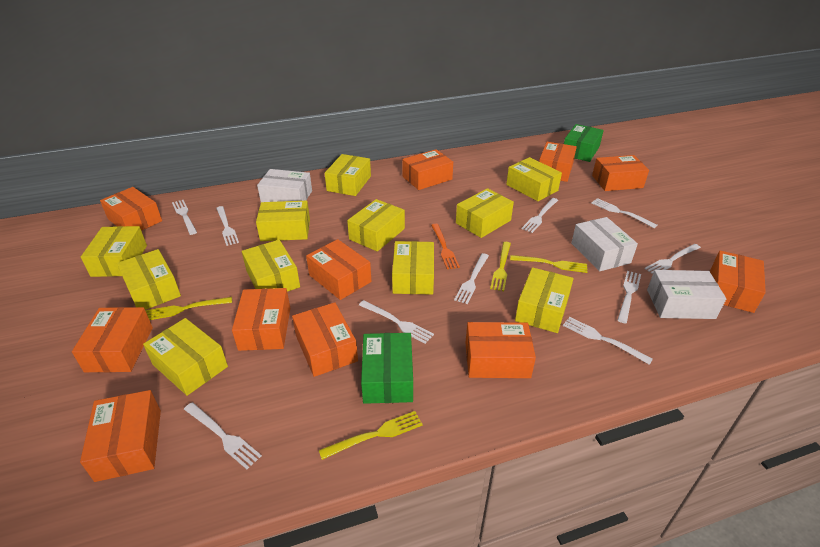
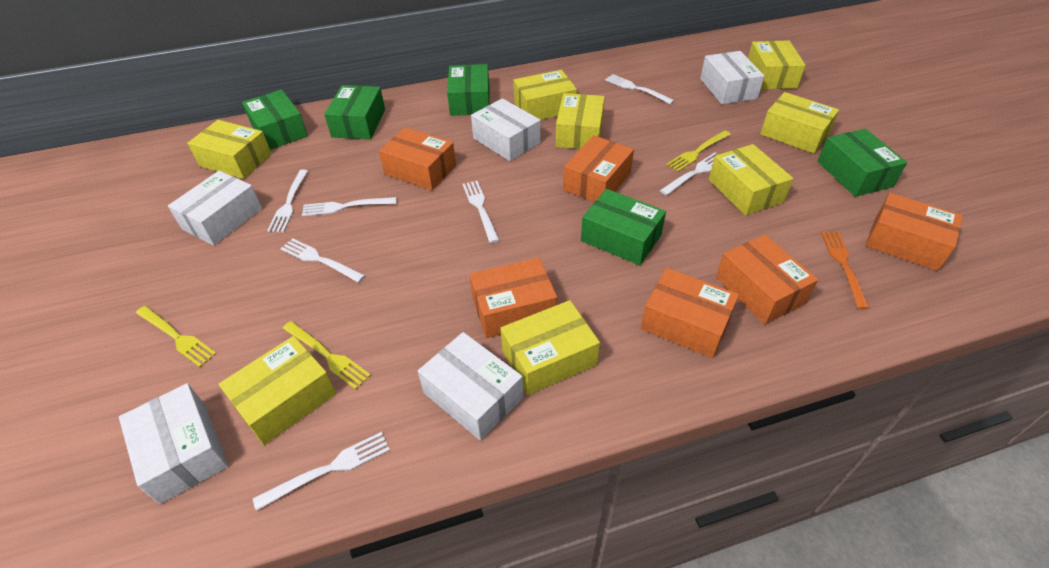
green box: 2 -> 5
orange box: 11 -> 6
white box: 3 -> 5
white fork: 10 -> 7
yellow box: 11 -> 8
yellow fork: 4 -> 3

